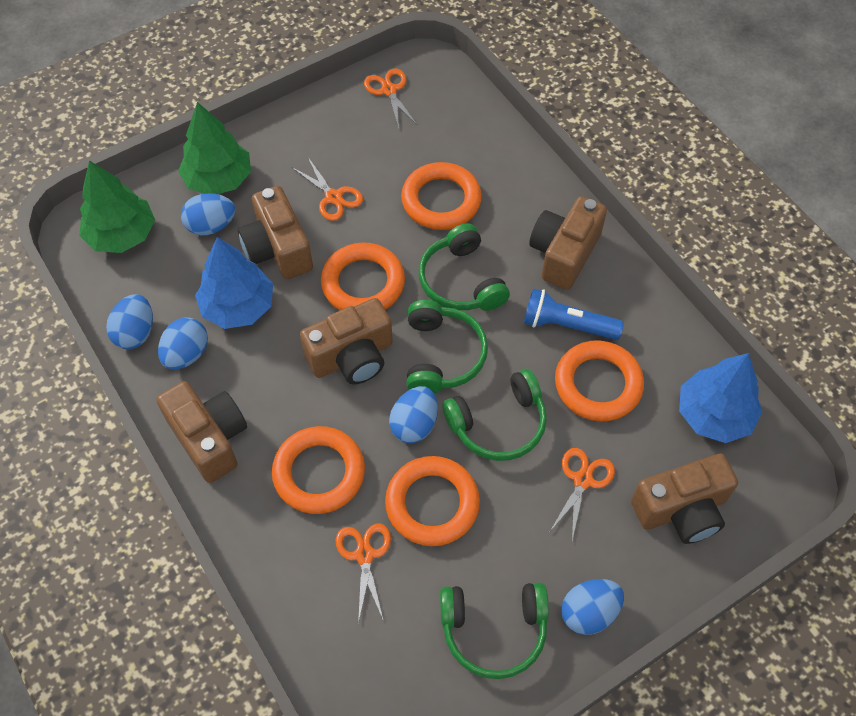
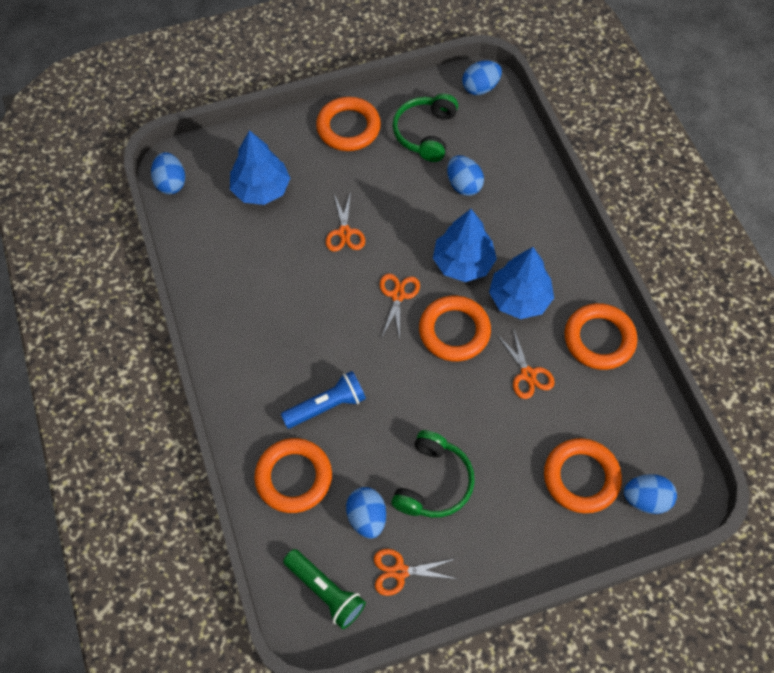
blue tree: 2 -> 3
brown camera: 5 -> 0
green flashlight: 0 -> 1
green headphones: 4 -> 2
green tree: 2 -> 0

